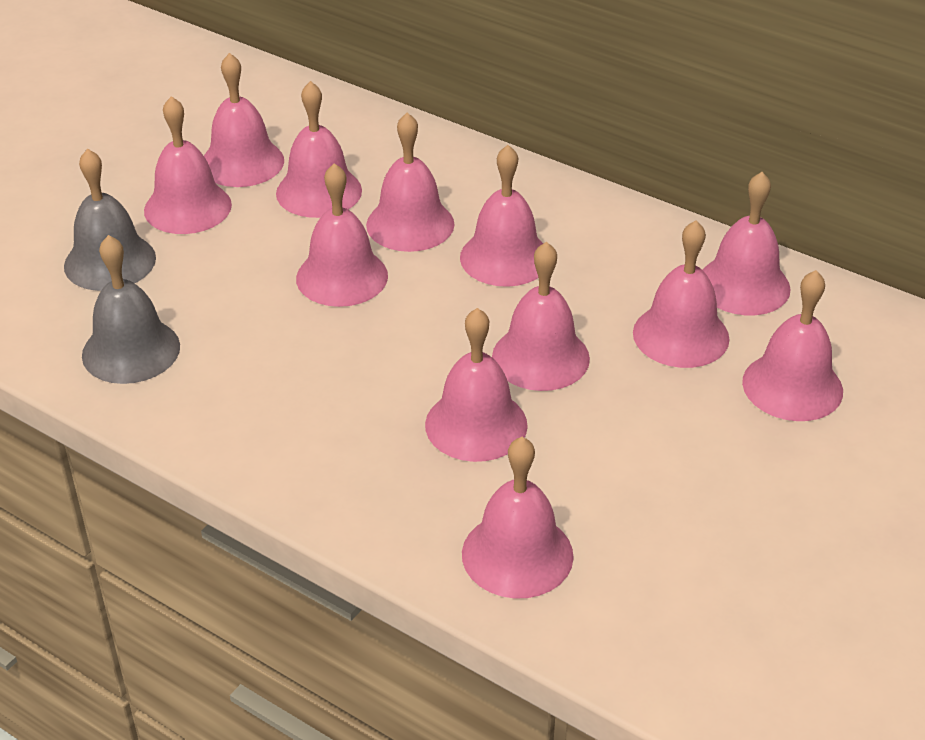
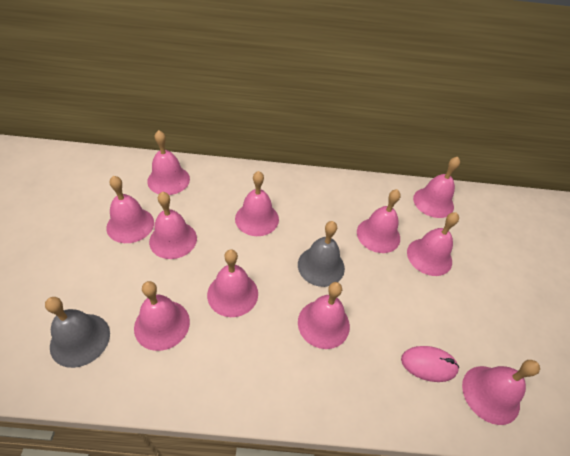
pink bell: 12 -> 11
pink mouse: 0 -> 1

